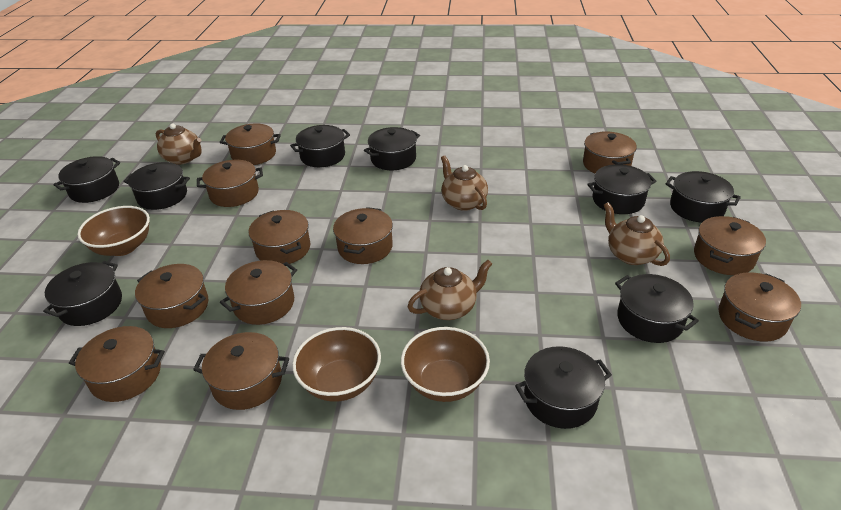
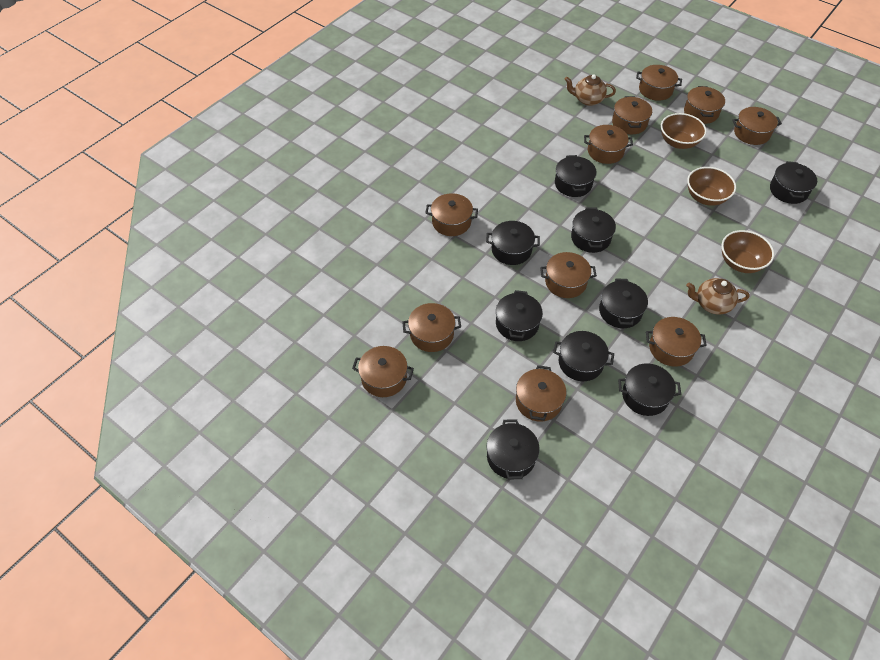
brown teapot: 4 -> 2

